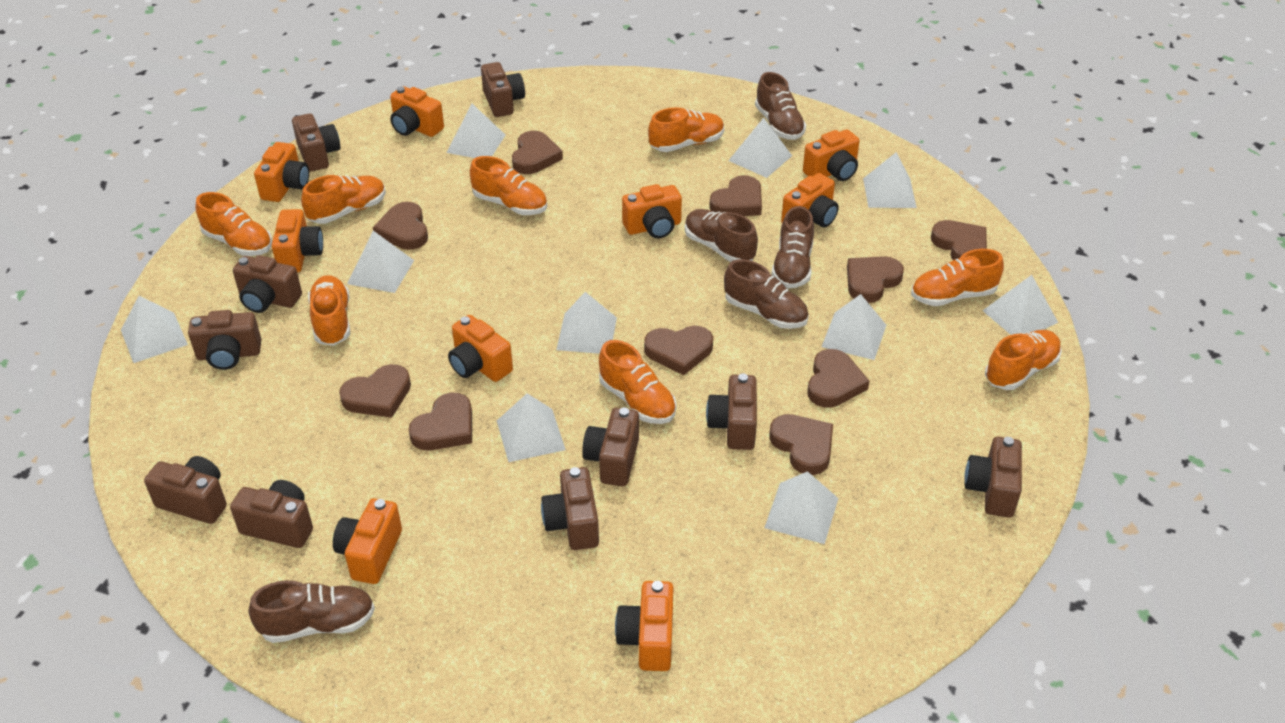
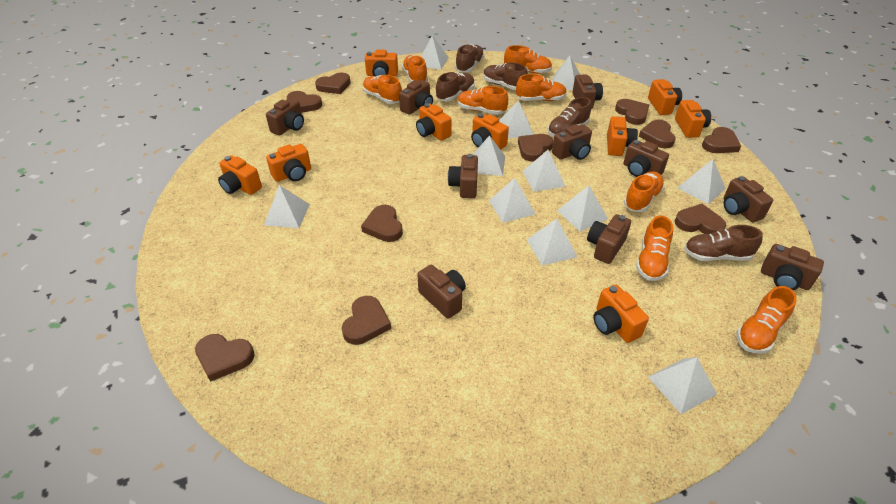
white pyramid: 10 -> 11

